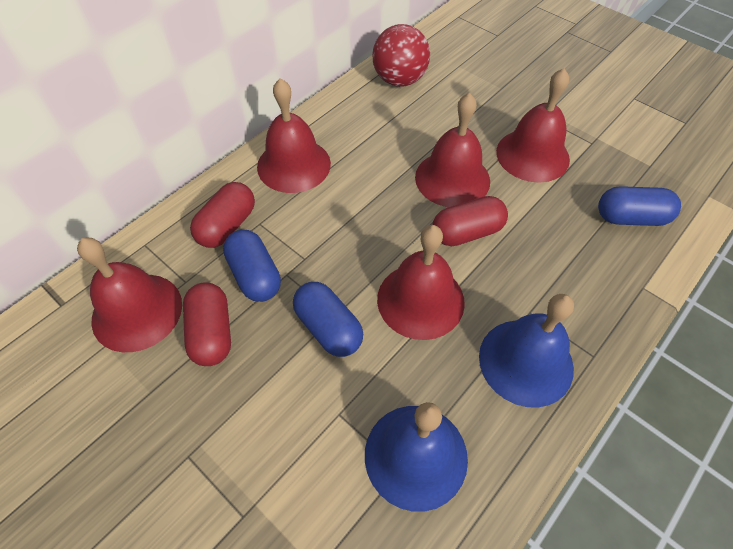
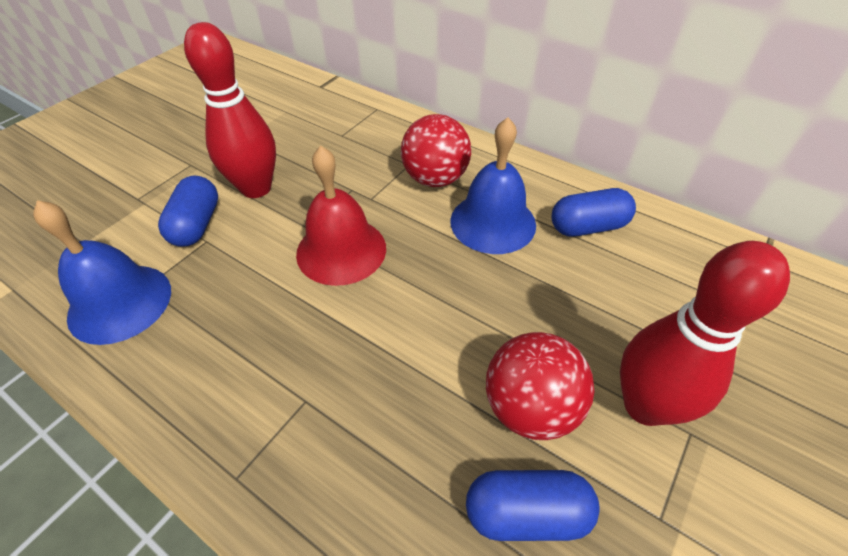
red ball: 1 -> 2
red bell: 5 -> 1
red bowling pin: 0 -> 2
red capsule: 3 -> 0

